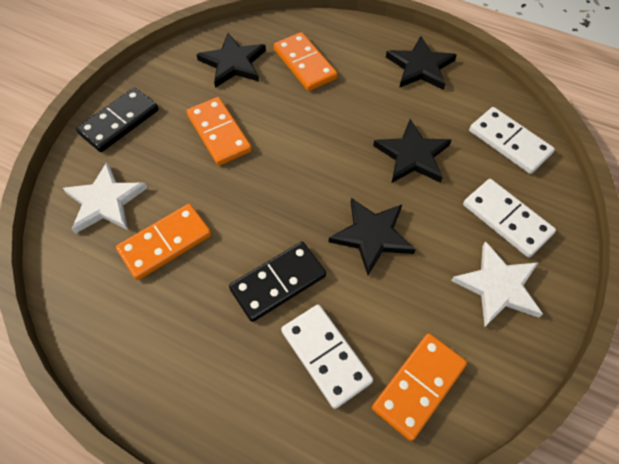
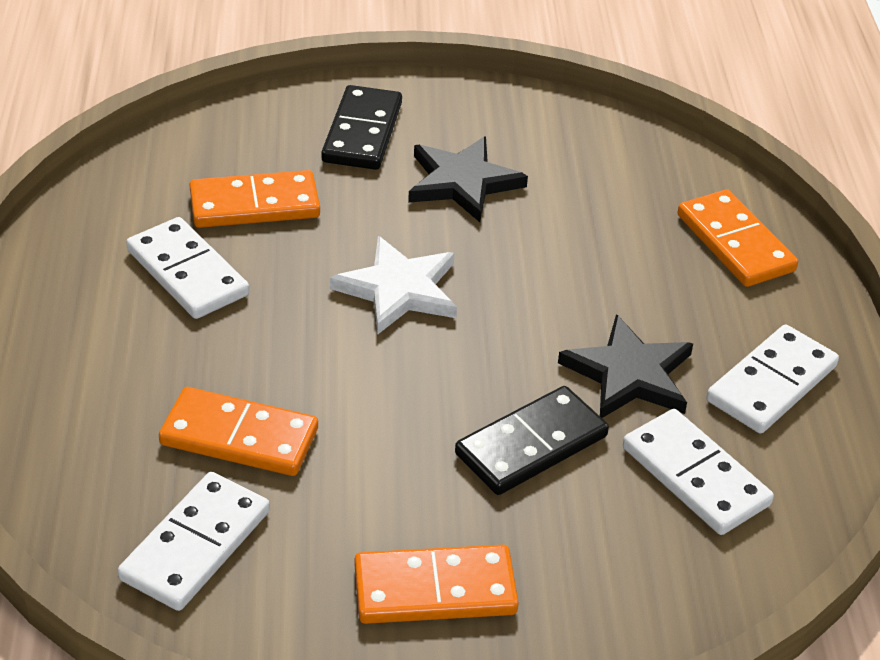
black star: 4 -> 2
white domino: 3 -> 4
white star: 2 -> 1

